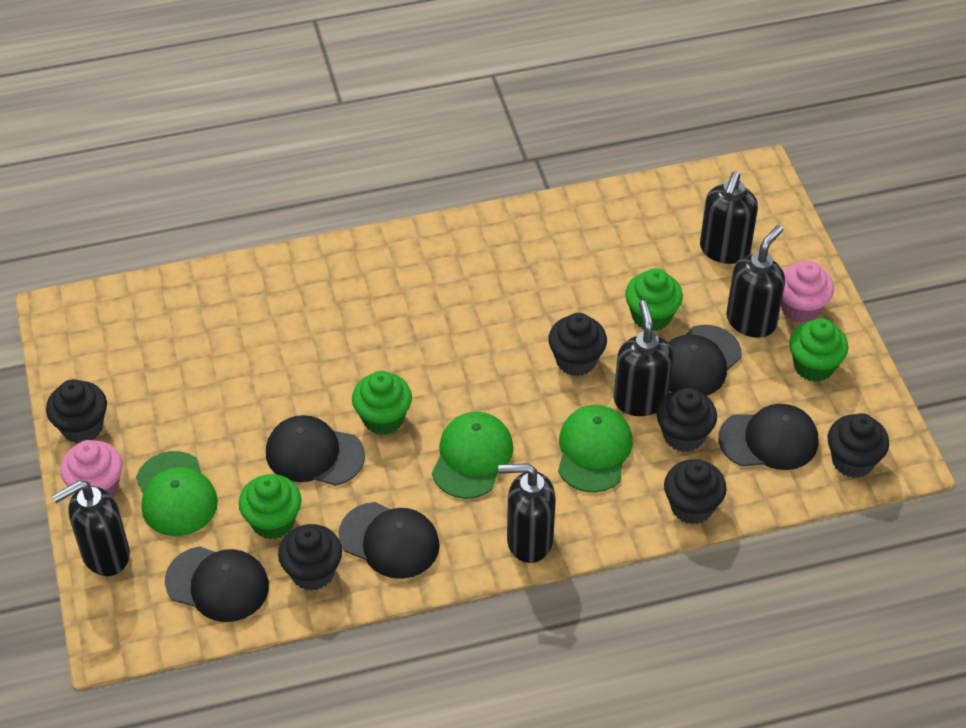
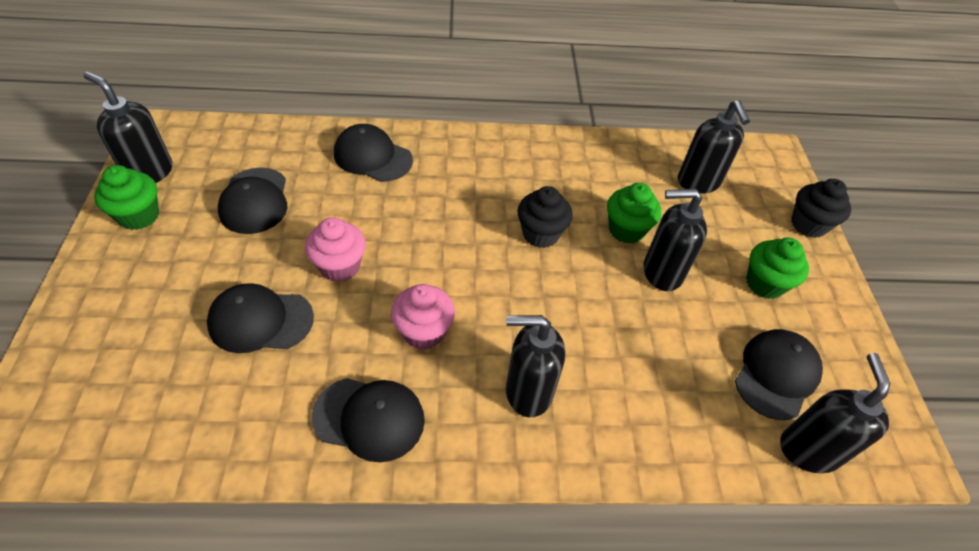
black cupcake: 6 -> 2
green cap: 3 -> 0
green cupcake: 4 -> 3

